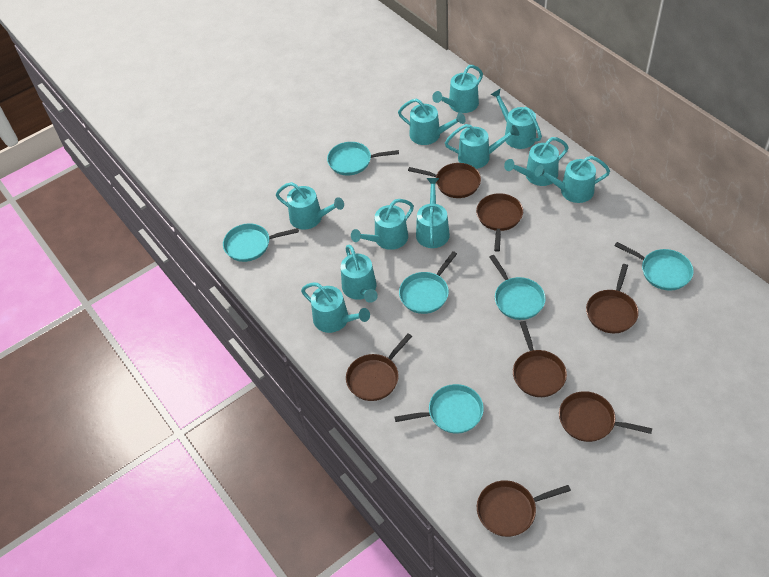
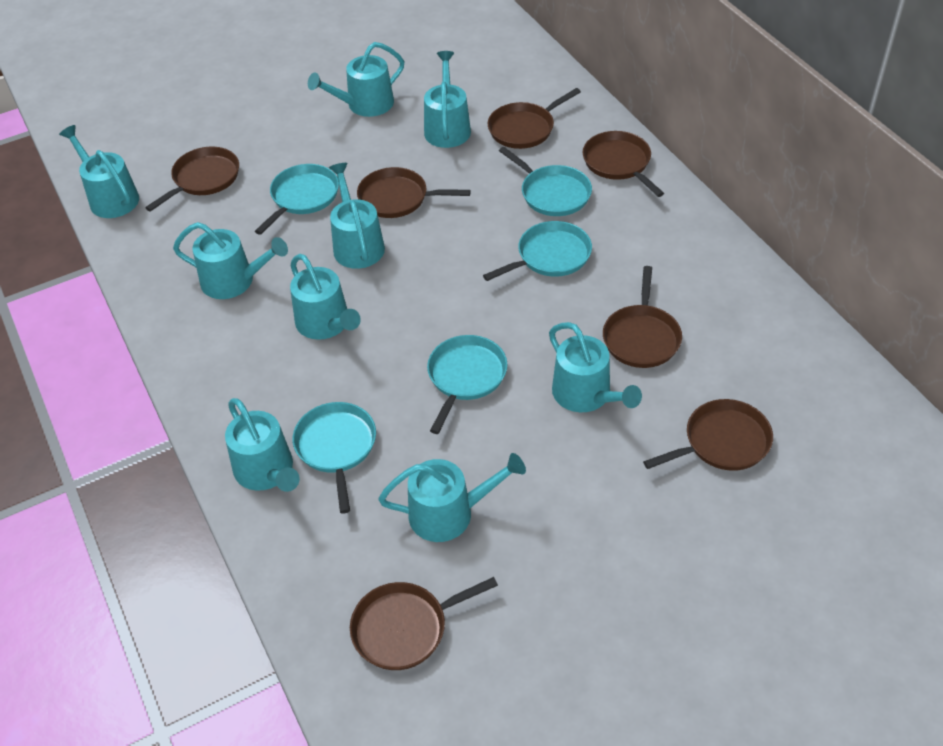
turquoise pan: 6 -> 5
turquoise watering can: 11 -> 9

